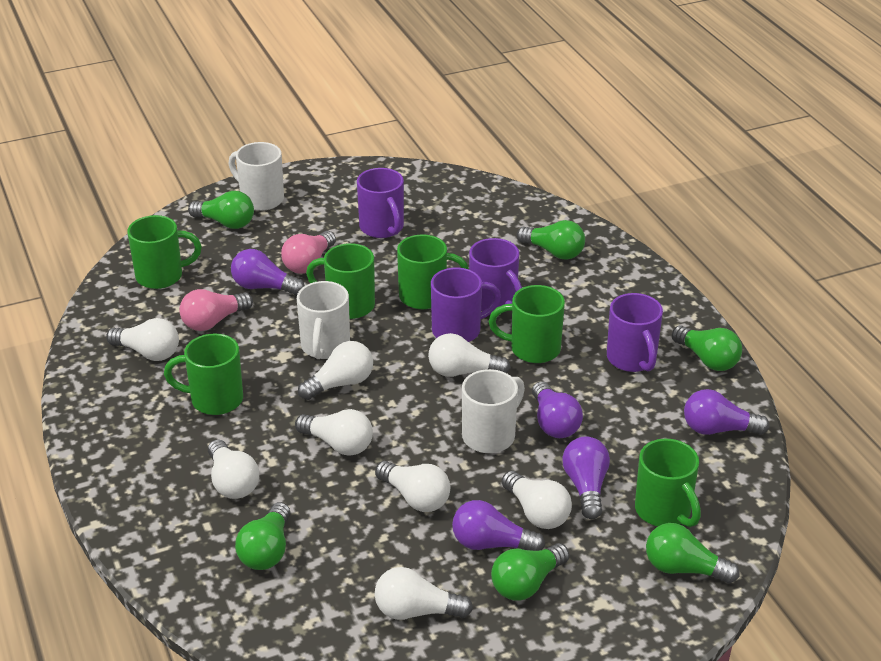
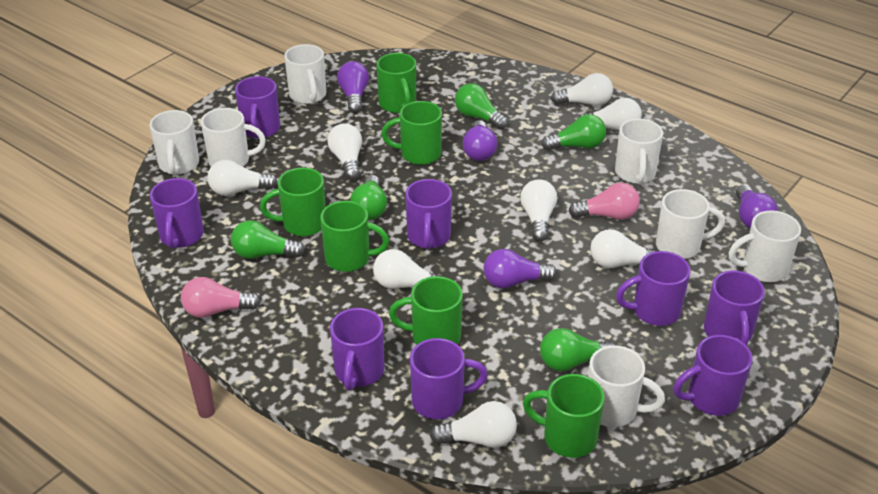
green light bulb: 6 -> 5
purple light bulb: 5 -> 4
purple mug: 4 -> 8
white mug: 3 -> 7

